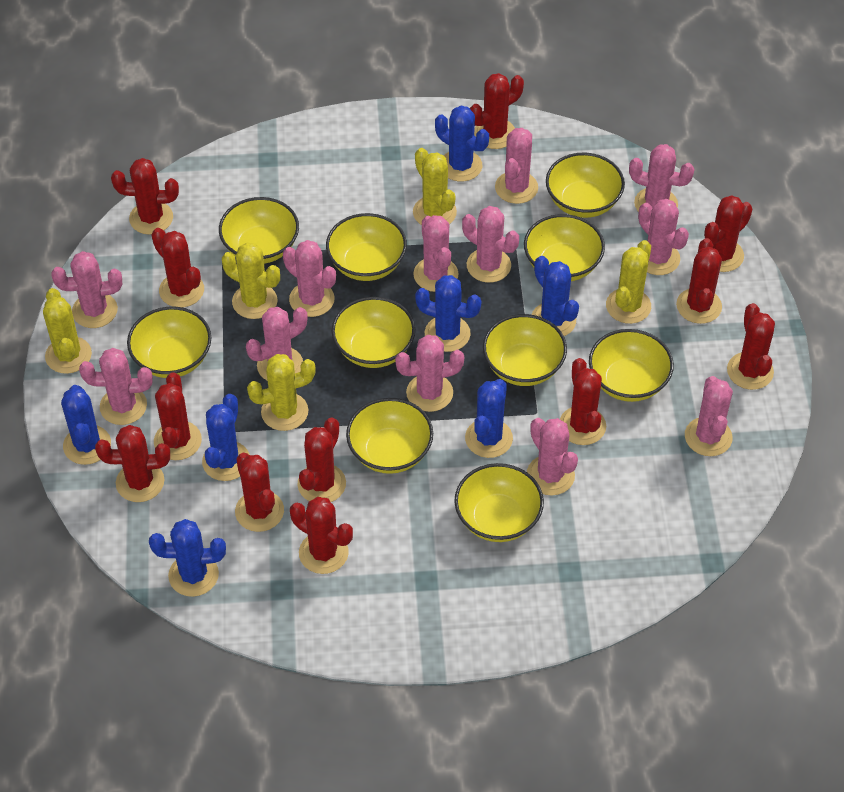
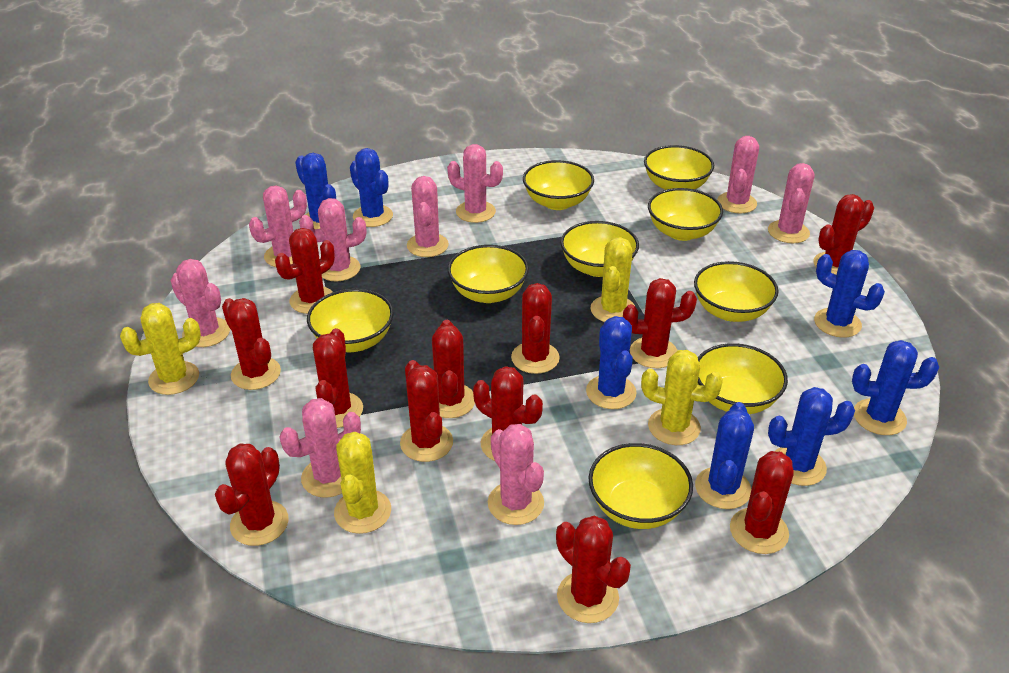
pink cactus: 12 -> 9
yellow bowl: 10 -> 9
yellow cactus: 5 -> 4

